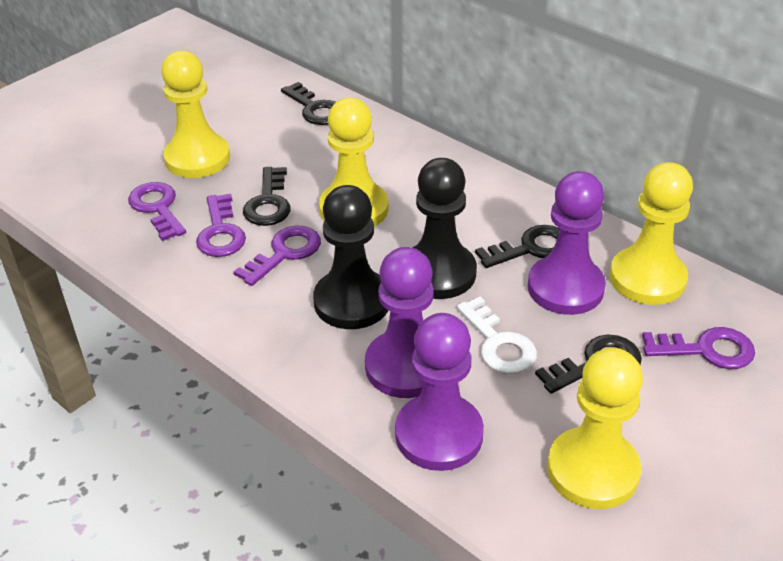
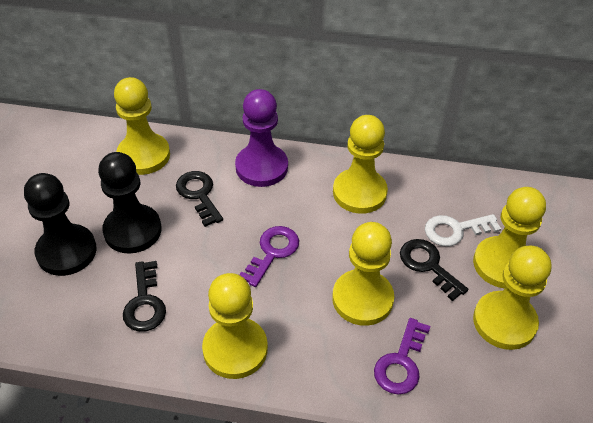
black key: 4 -> 3
purple key: 4 -> 2
purple pawn: 3 -> 1
yellow pawn: 4 -> 6

